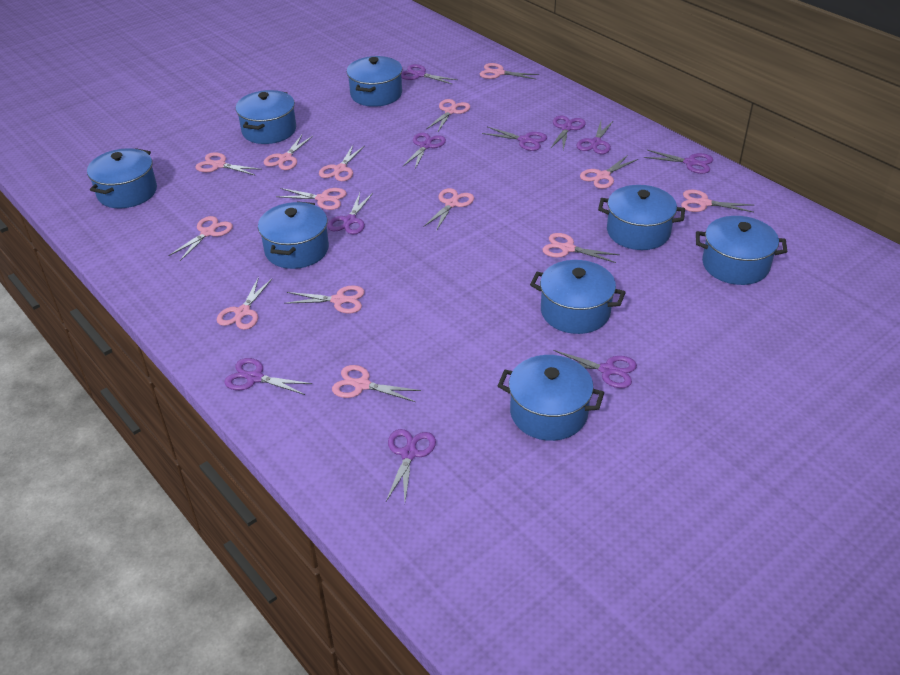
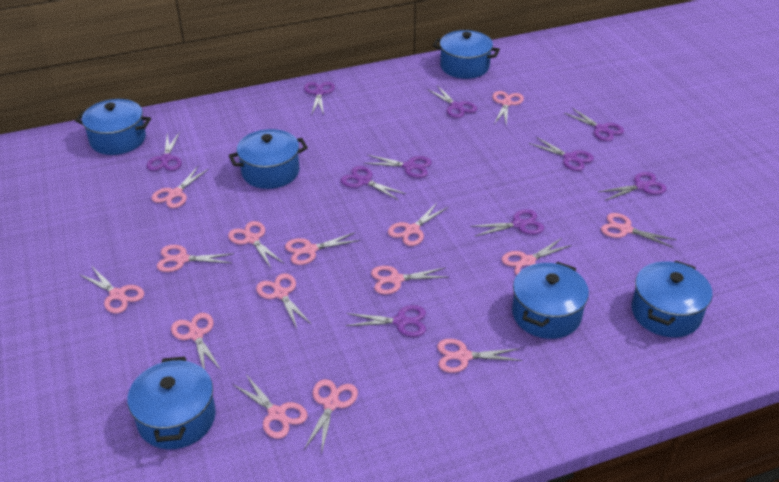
blue pot: 8 -> 6
pink scissors: 14 -> 15

